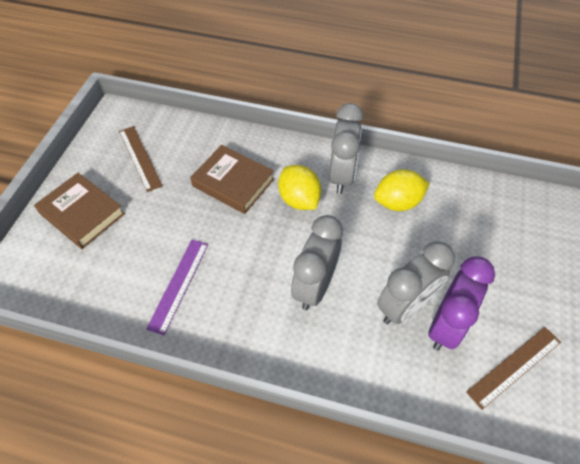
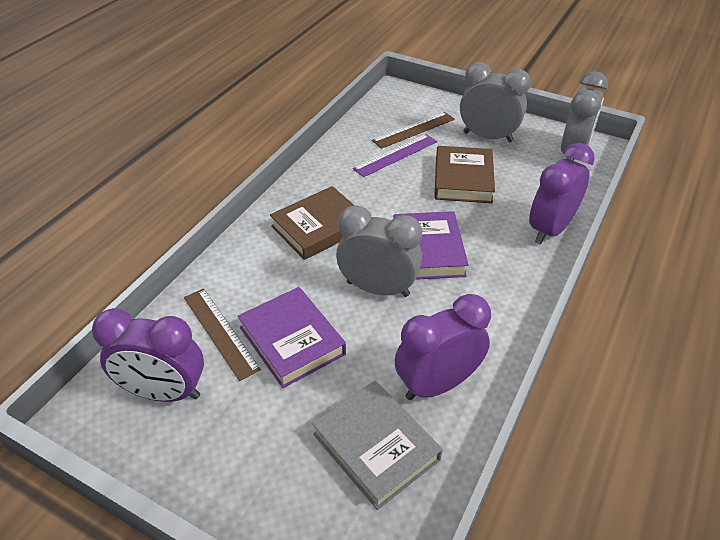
grey book: 0 -> 1
purple book: 0 -> 2
purple clock: 1 -> 3
yellow lemon: 2 -> 0

